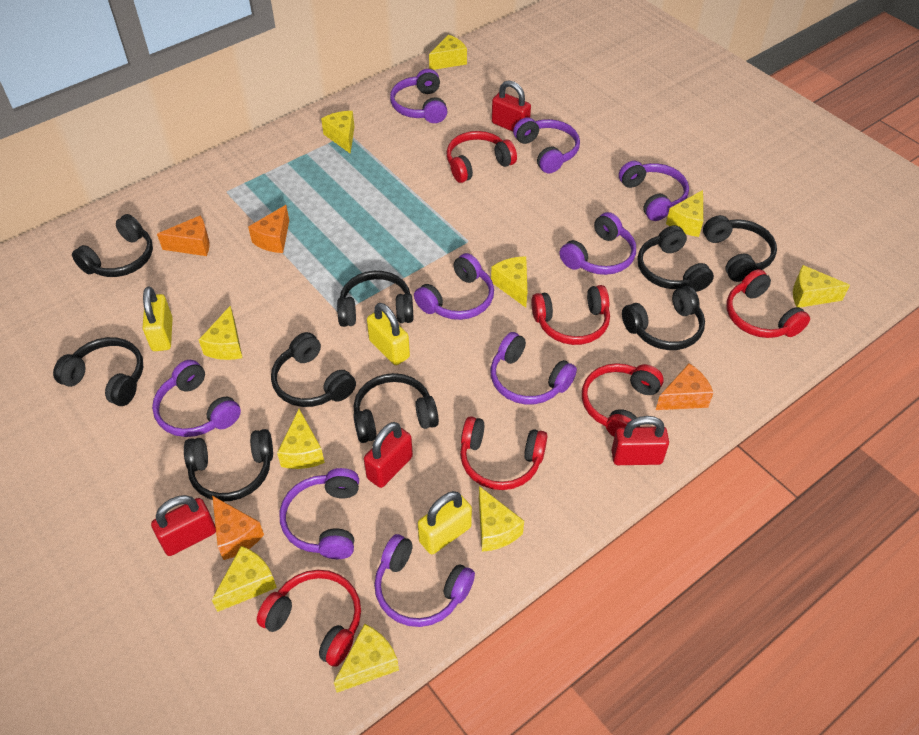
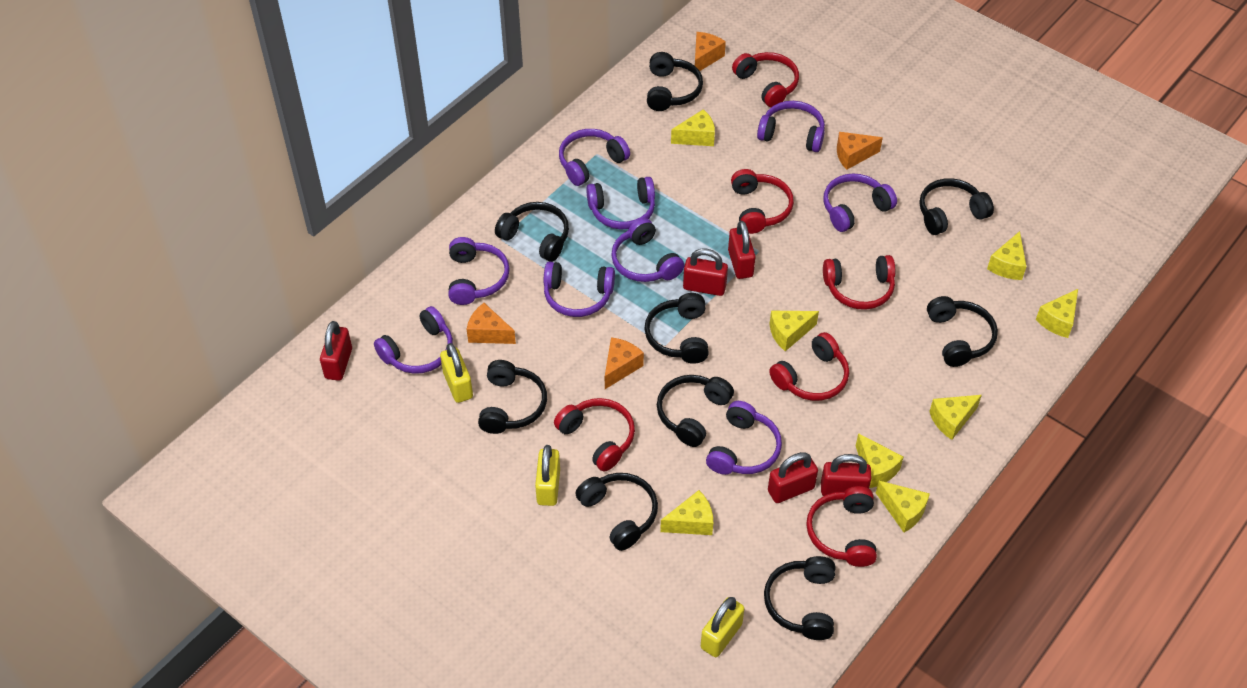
red padlock: 4 -> 5
yellow cheese: 10 -> 8

